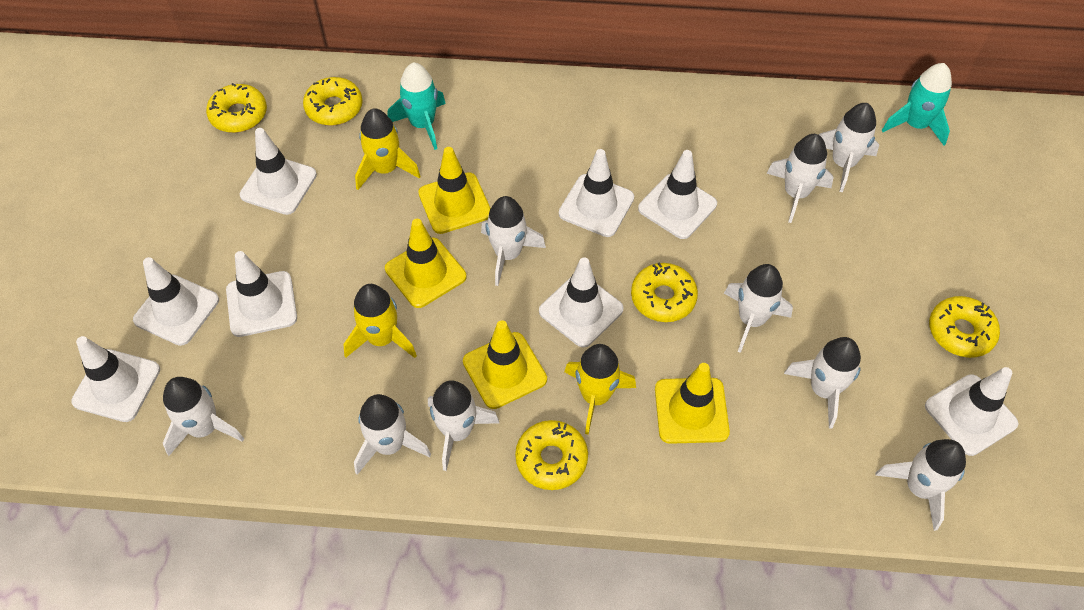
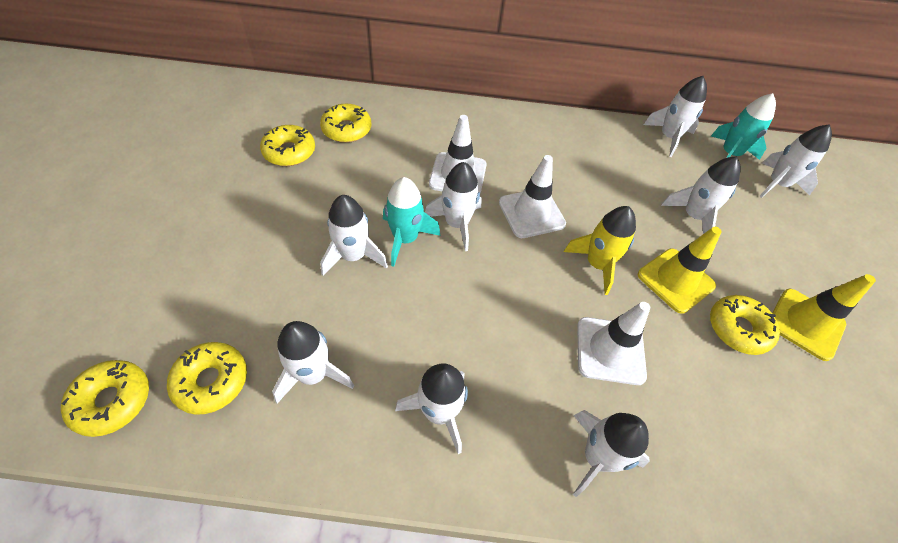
white rocket: 9 -> 8
white traffic cone: 8 -> 3
yellow rocket: 3 -> 1
yellow traffic cone: 4 -> 2

